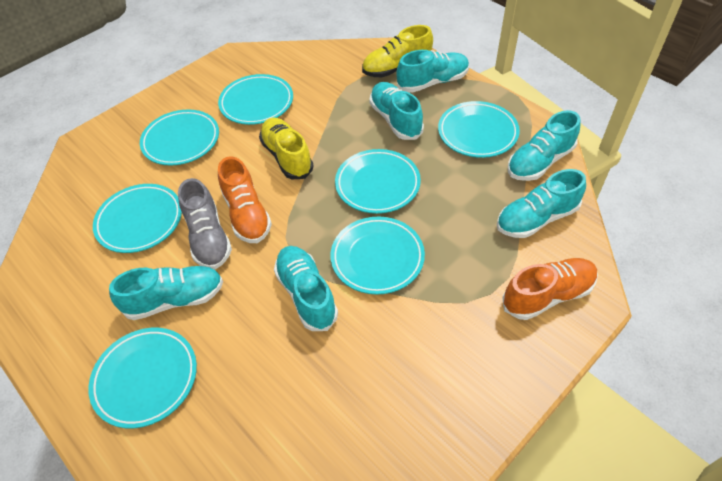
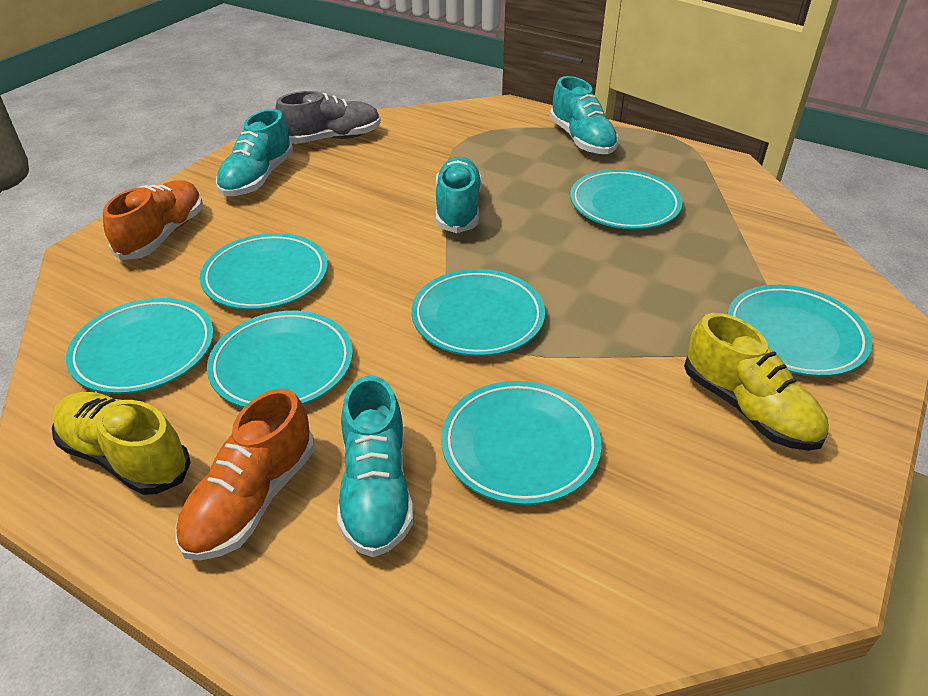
turquoise shoe: 6 -> 4

